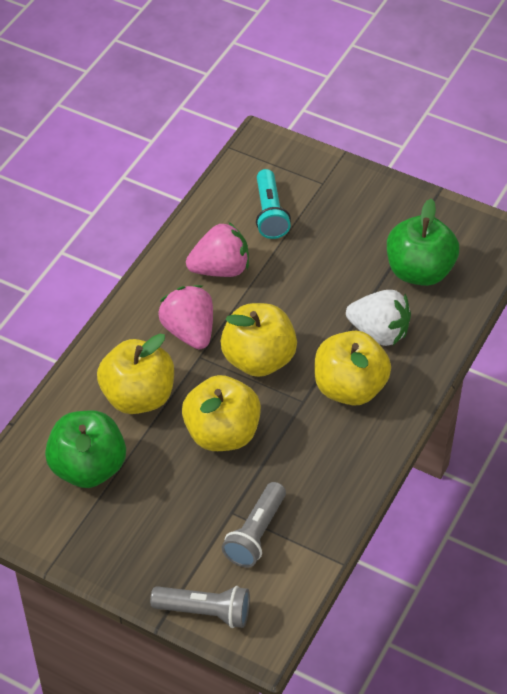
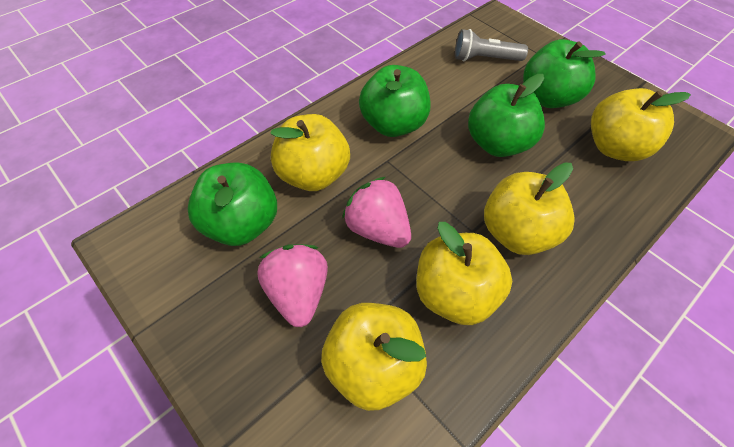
green apple: 2 -> 4
grey flashlight: 2 -> 1
turquoise flashlight: 1 -> 0
white strawberry: 1 -> 0
yellow apple: 4 -> 5

